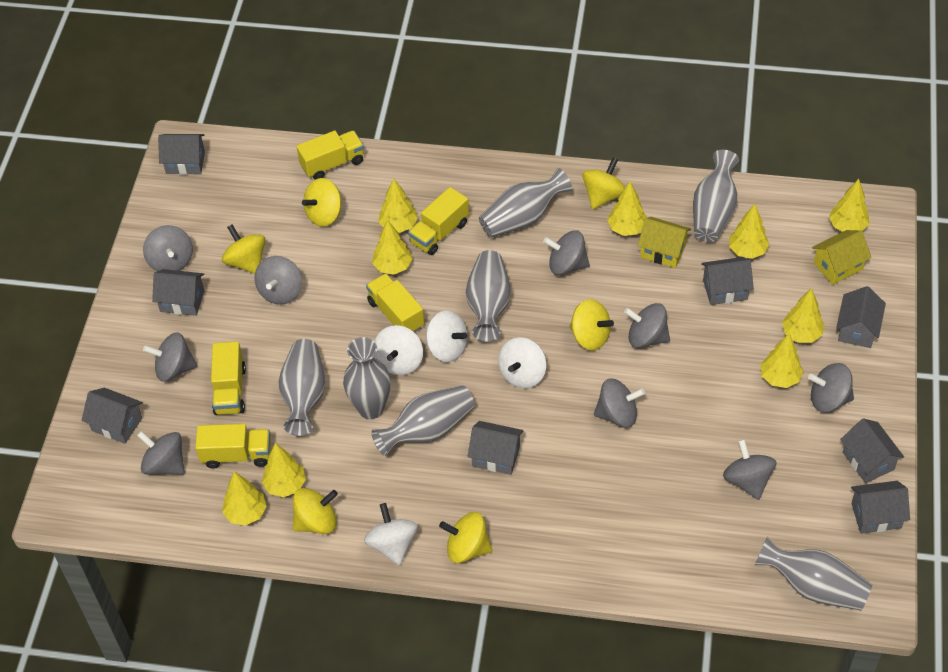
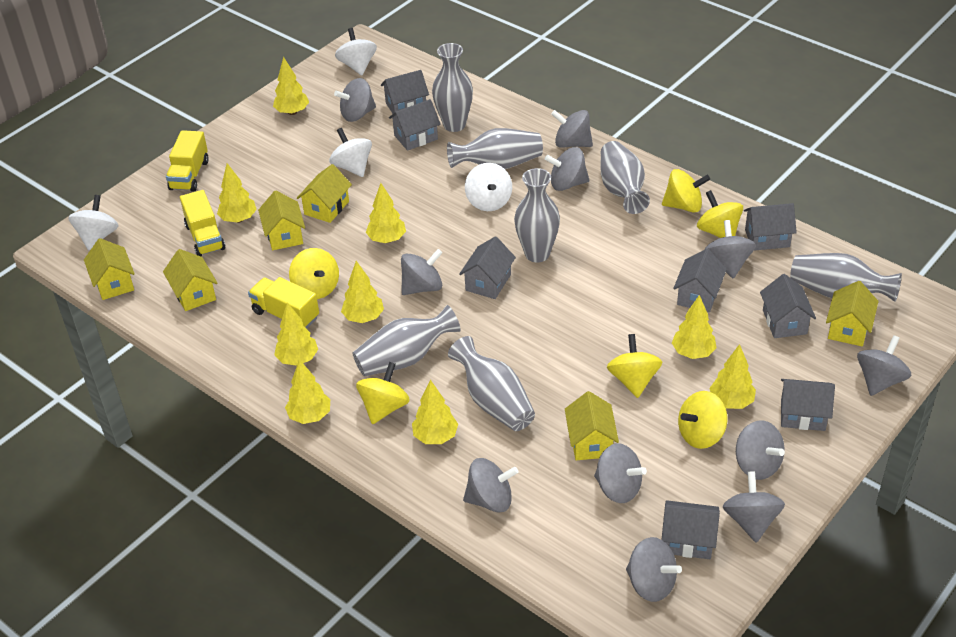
grey spinning top: 9 -> 11
yellow house: 2 -> 6
yellow truck: 5 -> 3

